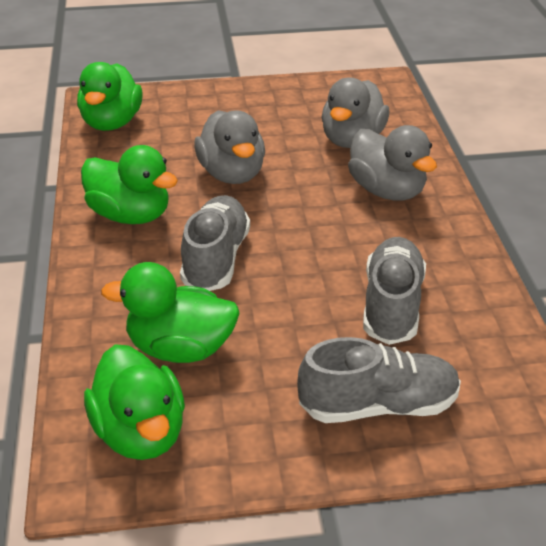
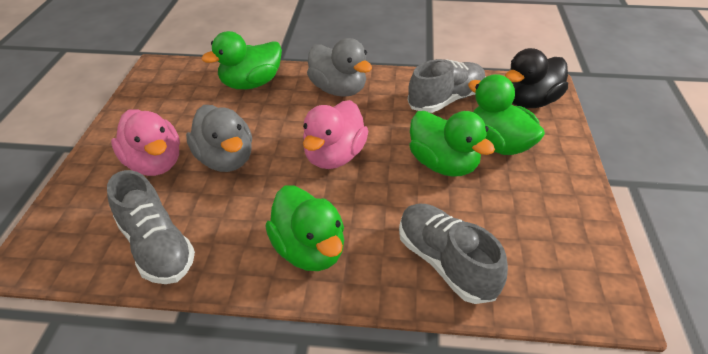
black duck: 0 -> 1
grey duck: 3 -> 2
pink duck: 0 -> 2

